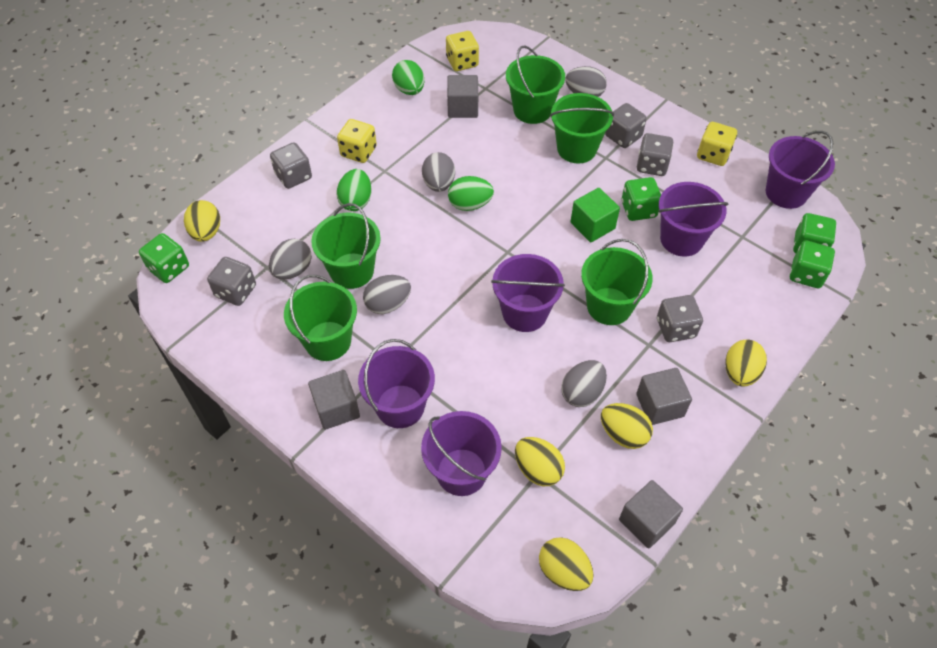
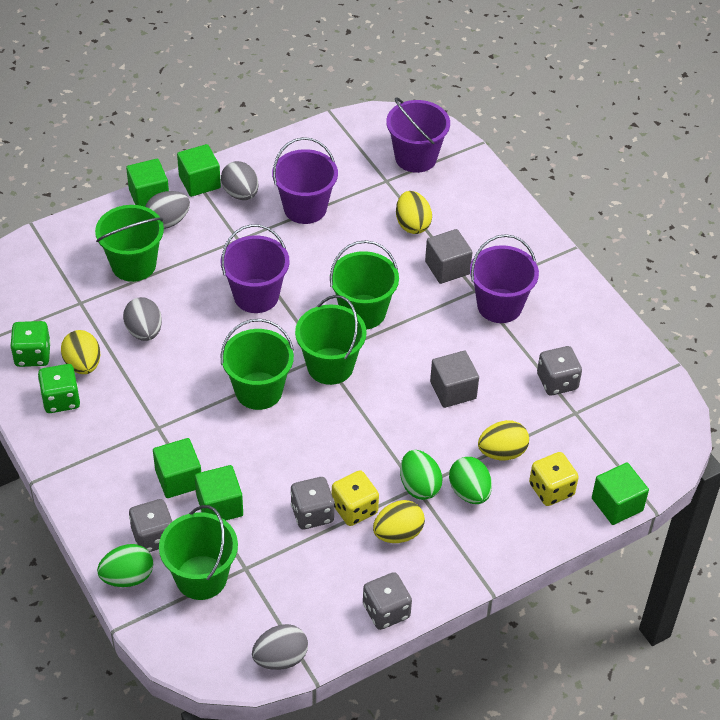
green cube: 1 -> 5
green dice: 4 -> 2
grey cube: 4 -> 2
grey dice: 5 -> 4
grey egg: 5 -> 4
purple bucket: 5 -> 4
yellow dice: 3 -> 2
yellow egg: 5 -> 4

